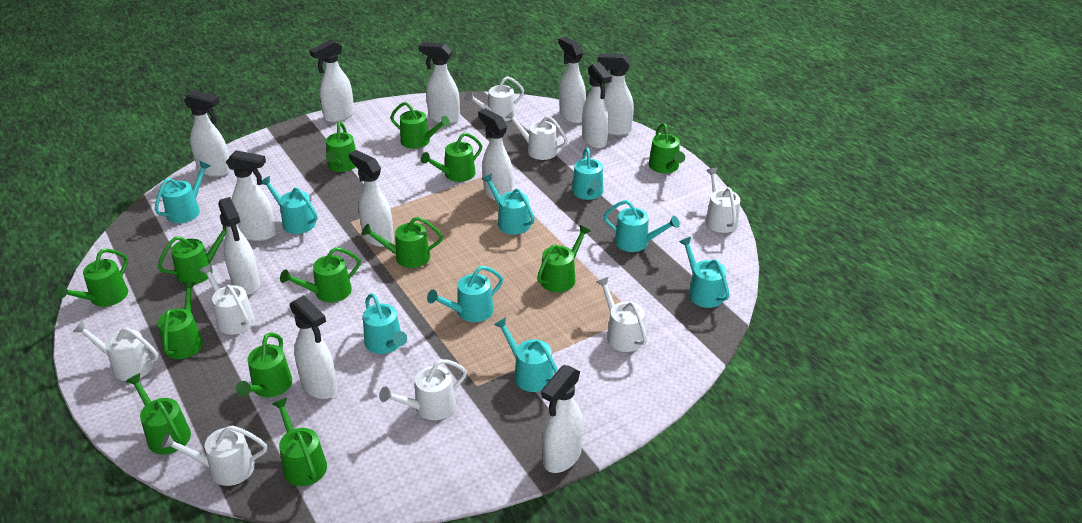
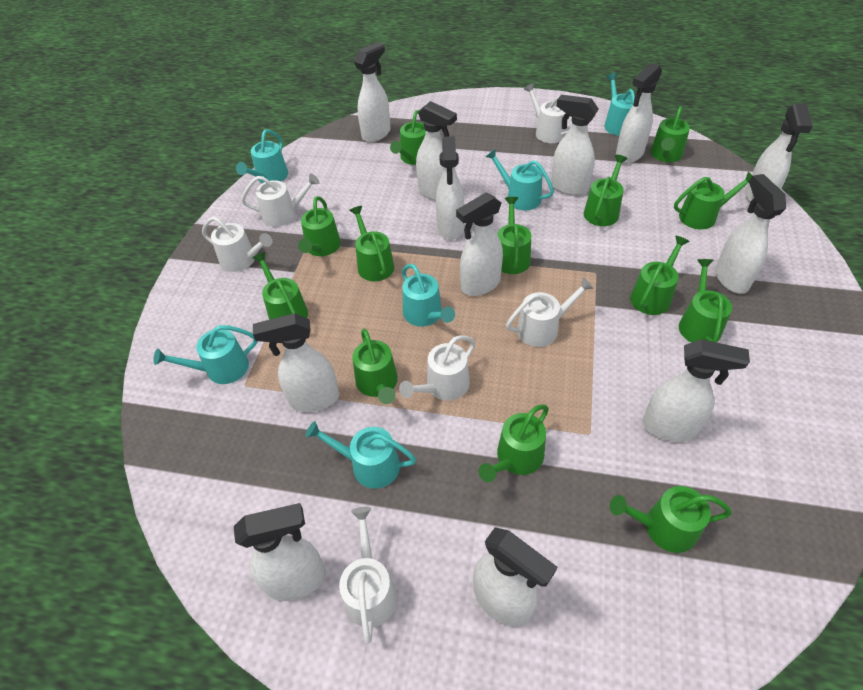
turquoise watering can: 9 -> 6
white watering can: 8 -> 6

